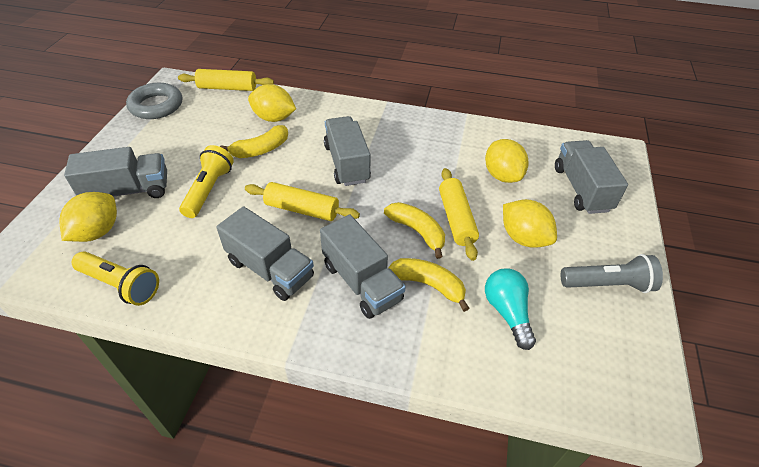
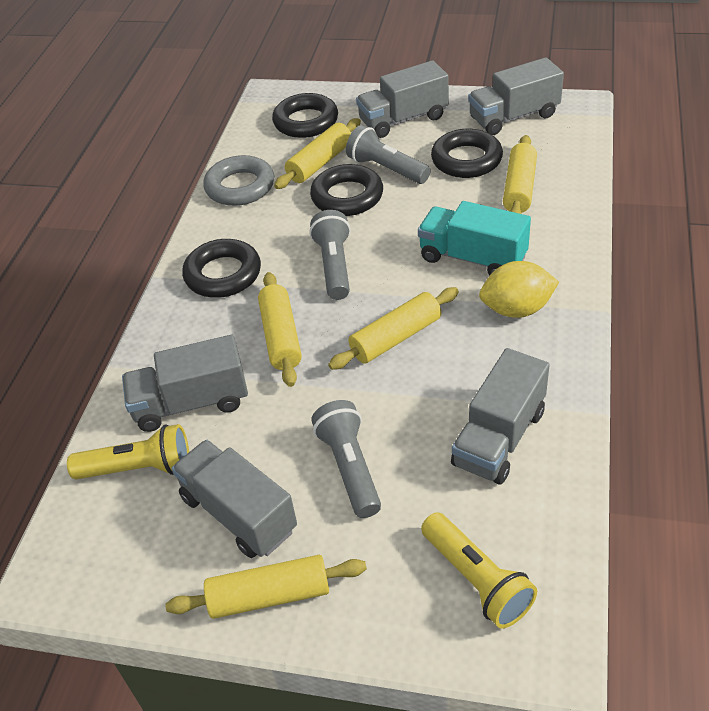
black ring: 0 -> 4
grey flashlight: 1 -> 3
turquoise light bulb: 1 -> 0
turquoise truck: 0 -> 1
yellow banana: 3 -> 0
yellow lemon: 4 -> 1
yellow rolling pin: 3 -> 5

